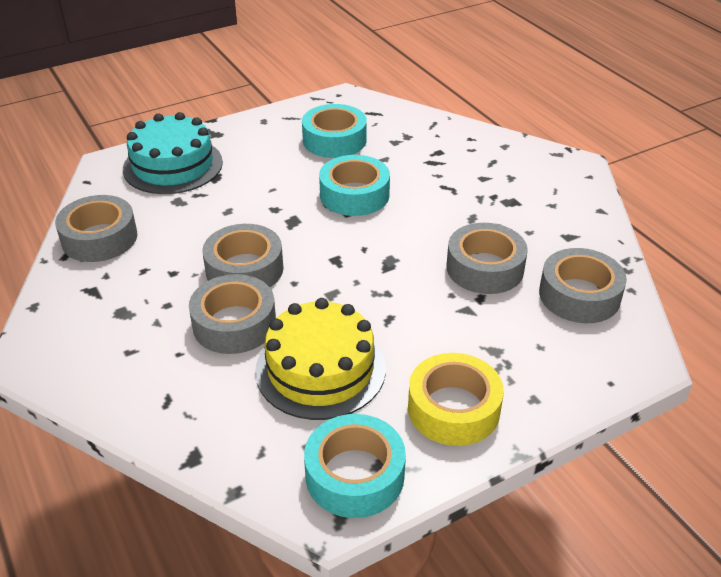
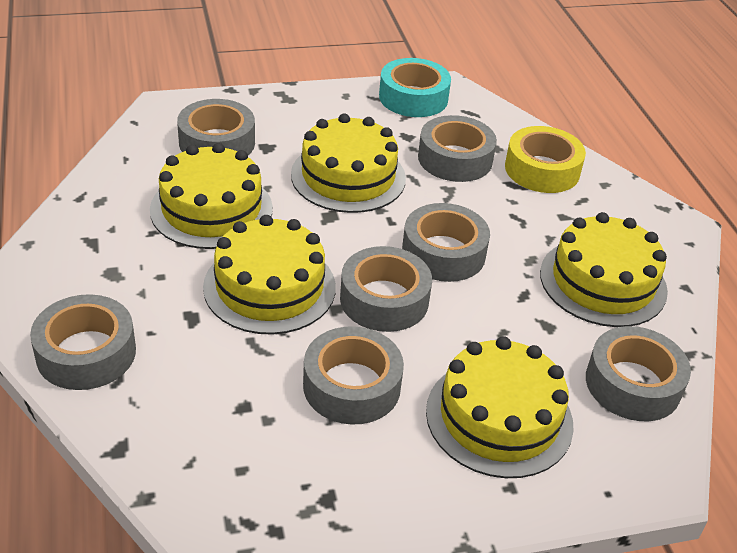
grey tape: 5 -> 7
turquoise cake: 1 -> 0
turquoise tape: 3 -> 1
yellow cake: 1 -> 5

